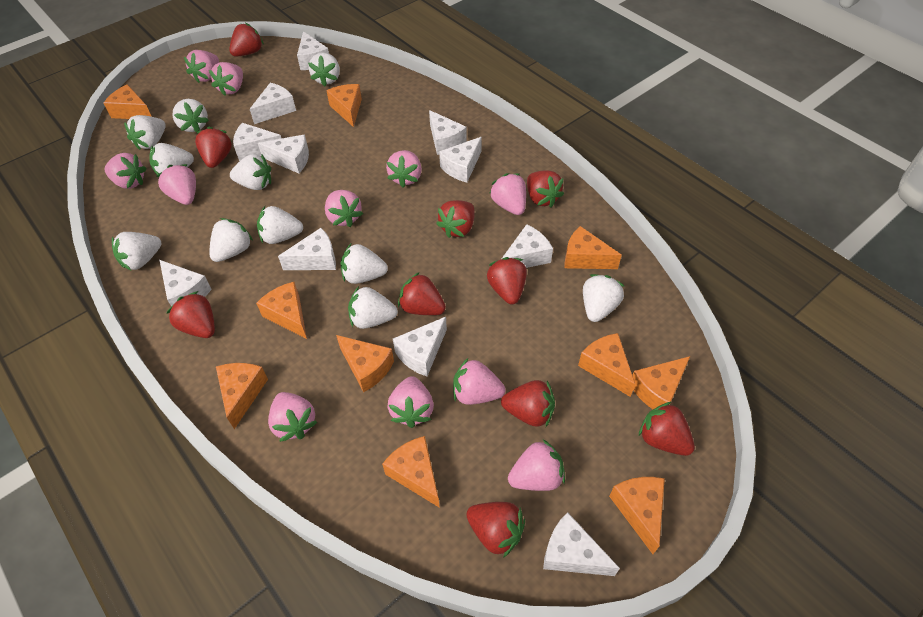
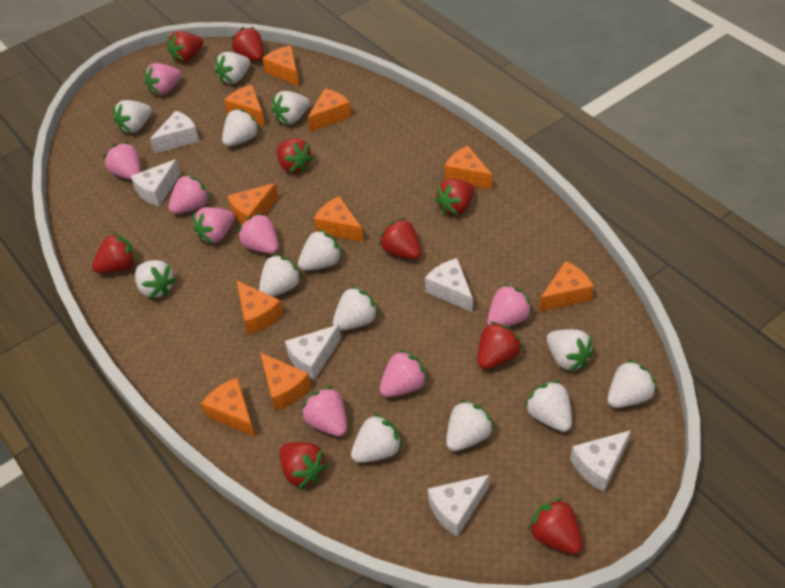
pink strawberry: 11 -> 8
red strawberry: 10 -> 9
white cheese: 11 -> 6
white strawberry: 11 -> 13

